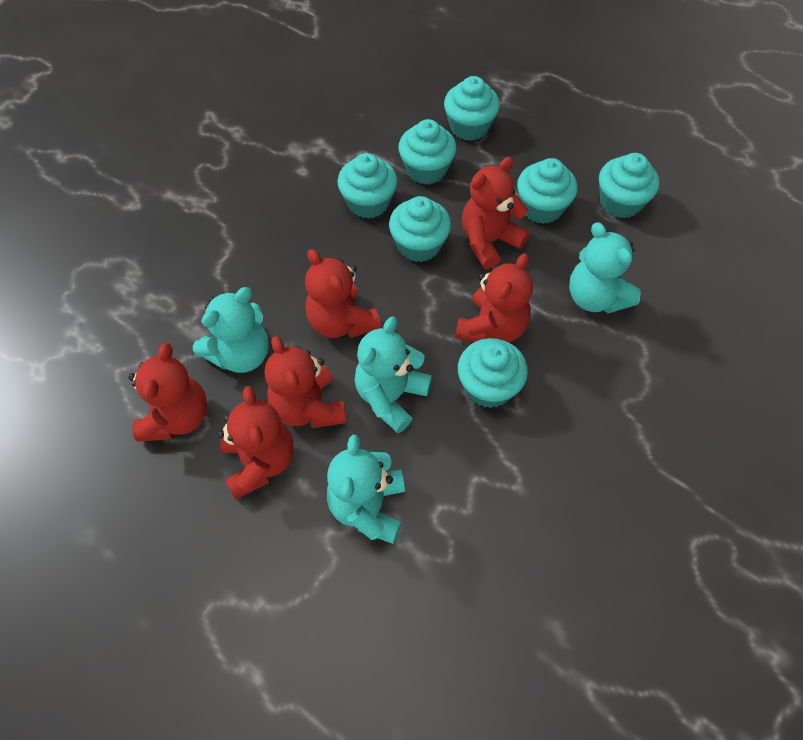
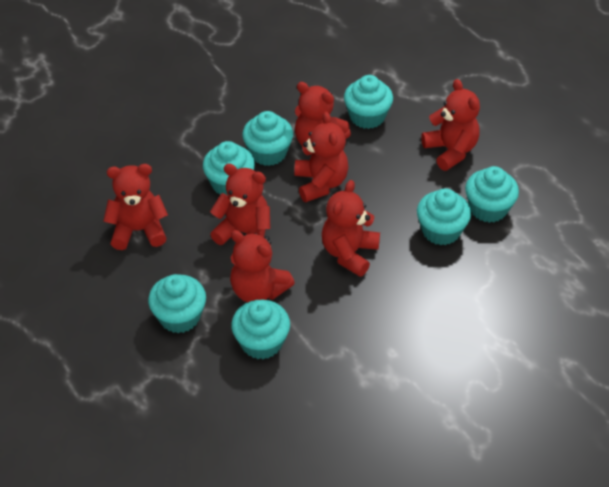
red teddy bear: 6 -> 7
turquoise teddy bear: 4 -> 0

